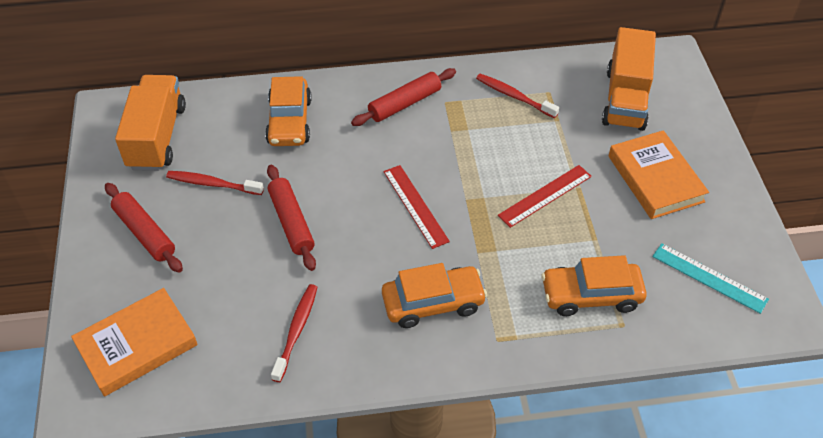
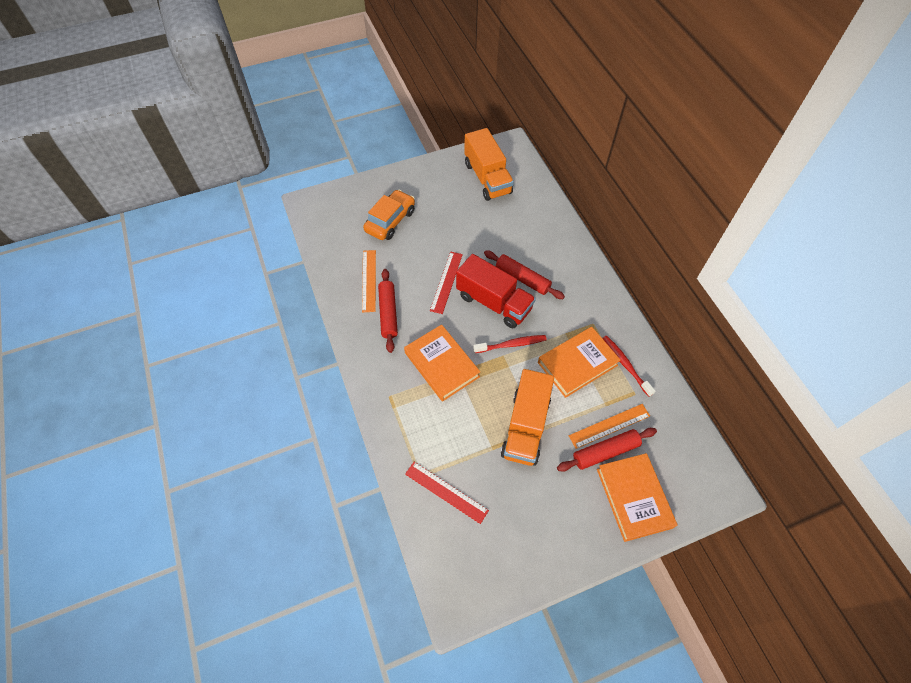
orange book: 2 -> 3
orange car: 3 -> 1
orange ruler: 0 -> 2
red toothbrush: 3 -> 2
red truck: 0 -> 1
turquoise ruler: 1 -> 0

